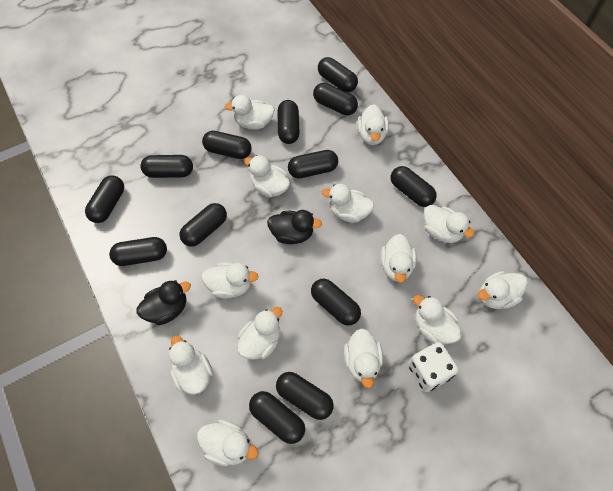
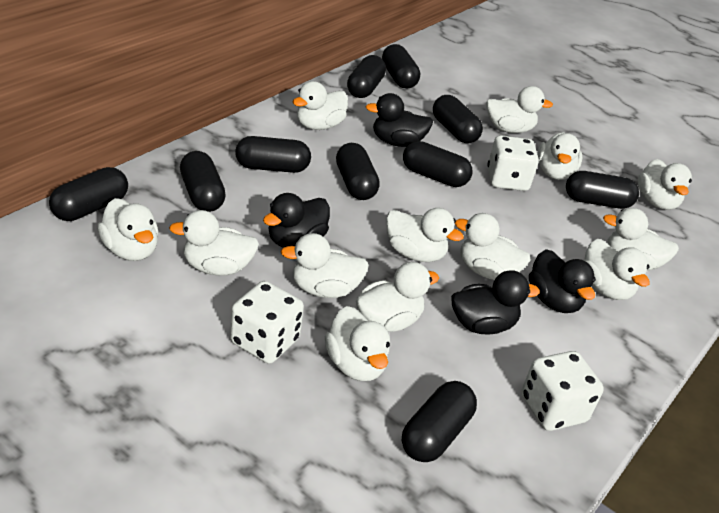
black capsule: 13 -> 10
black duck: 2 -> 4
white dice: 1 -> 3

